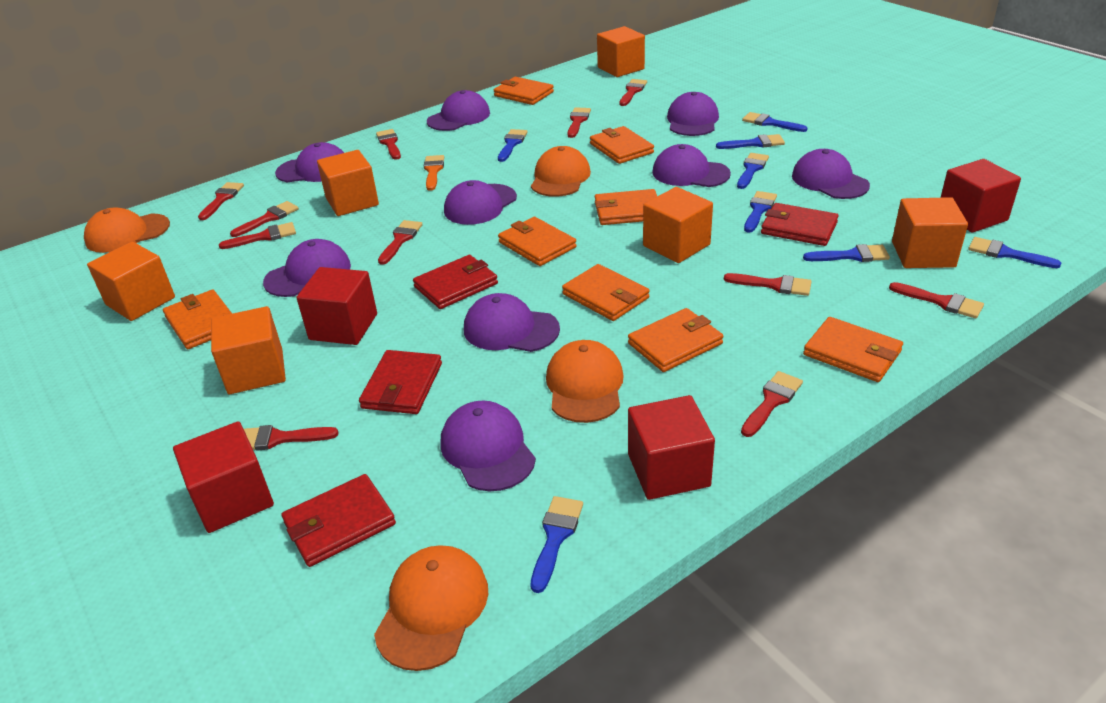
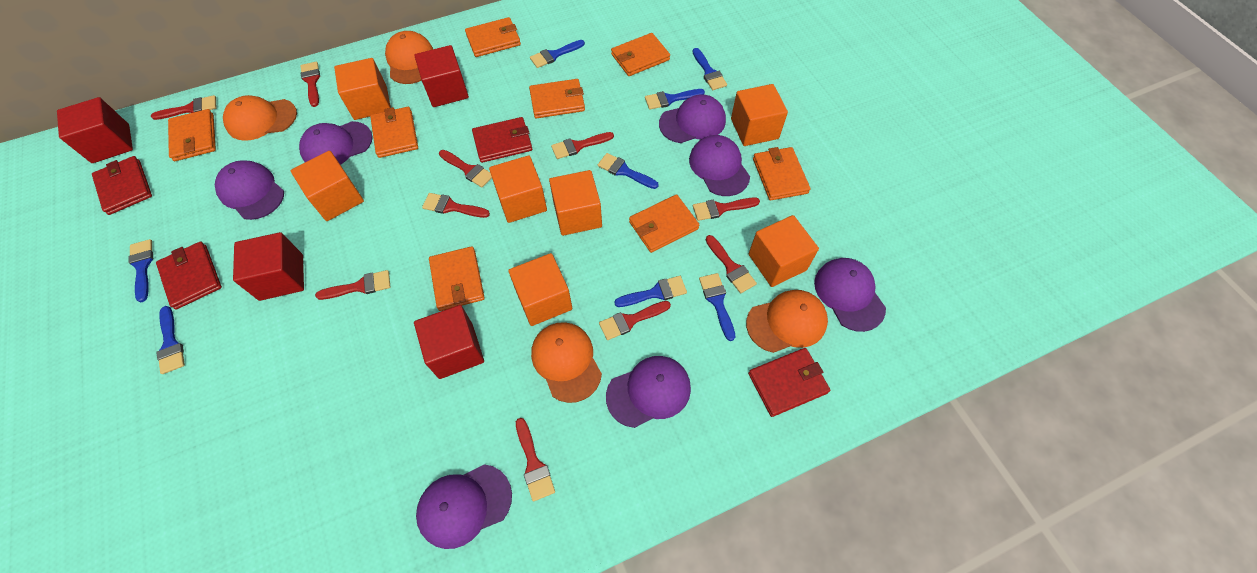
orange brush: 1 -> 0
orange cube: 6 -> 7
purple cap: 9 -> 7
red brush: 11 -> 10

